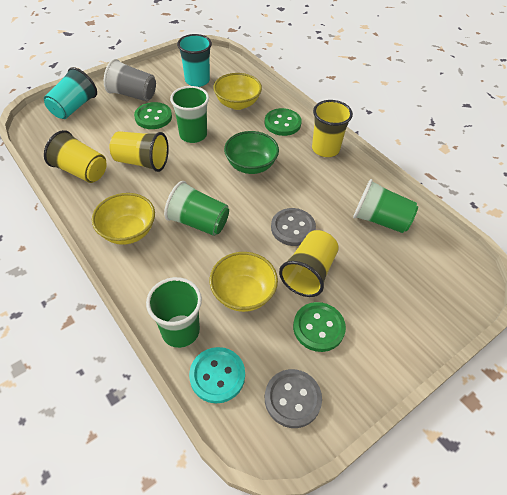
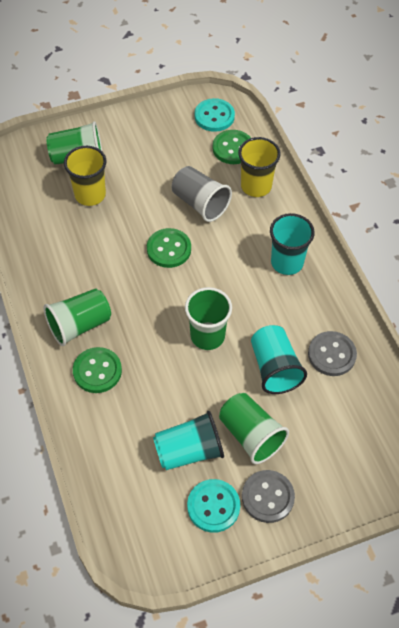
green bowl: 1 -> 0
turquoise button: 1 -> 2
turquoise cup: 2 -> 3
yellow bowl: 3 -> 0
yellow cup: 4 -> 2

